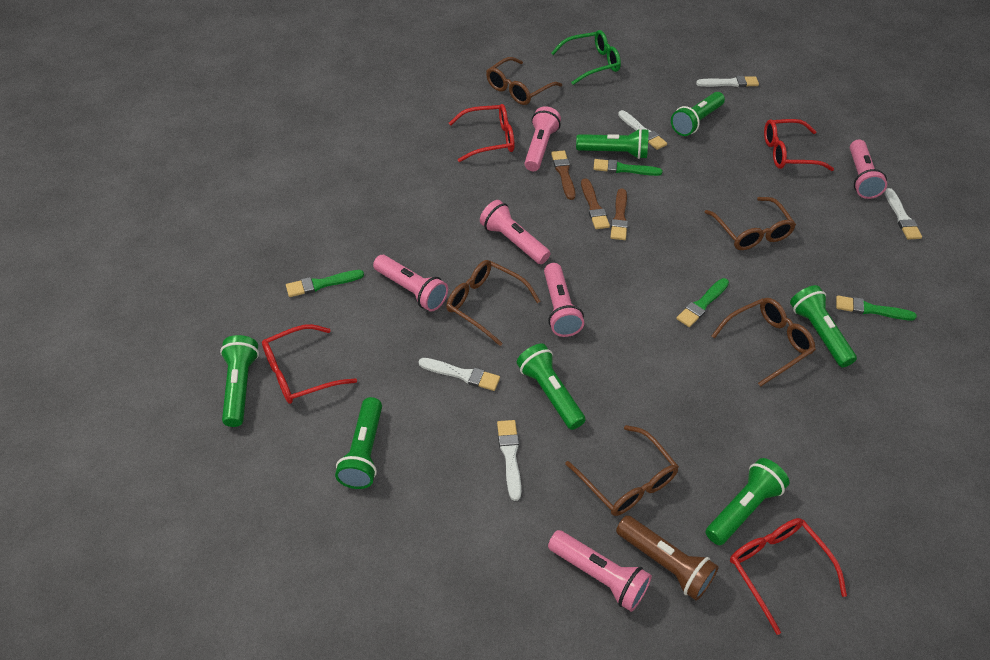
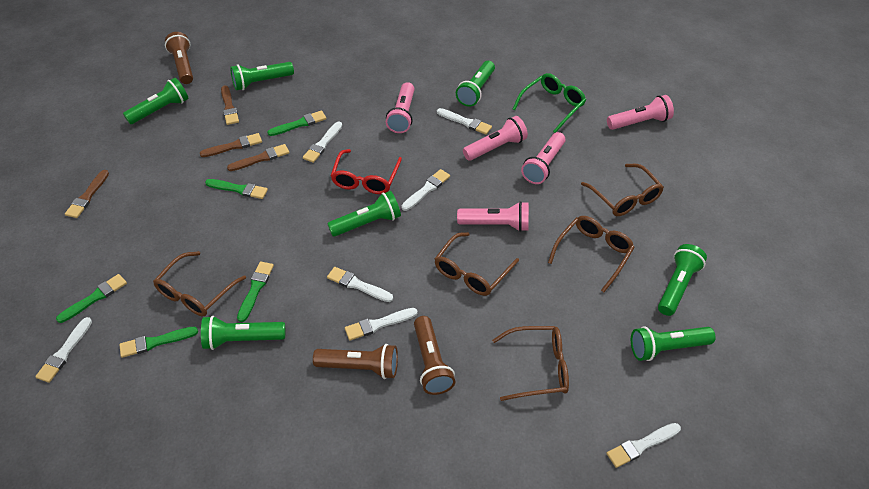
brown brush: 3 -> 4
brown flashlight: 1 -> 3
green brush: 4 -> 5
pink flashlight: 6 -> 5
red glasses: 4 -> 1
white brush: 5 -> 7

